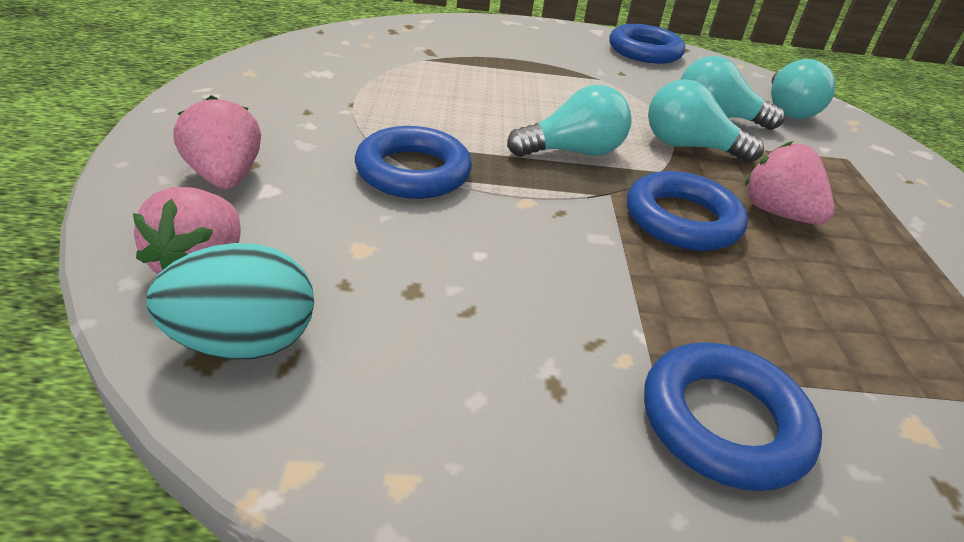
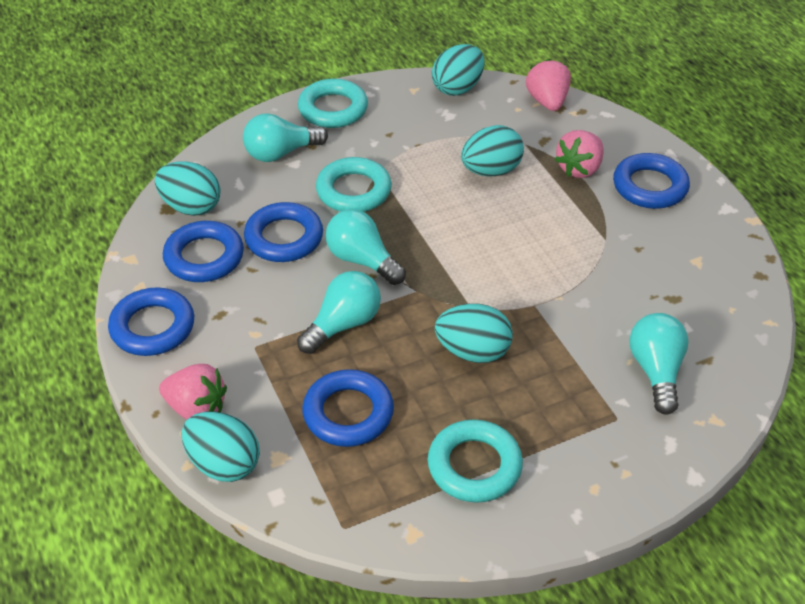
blue ring: 4 -> 5
turquoise egg: 1 -> 5
turquoise ring: 0 -> 3

